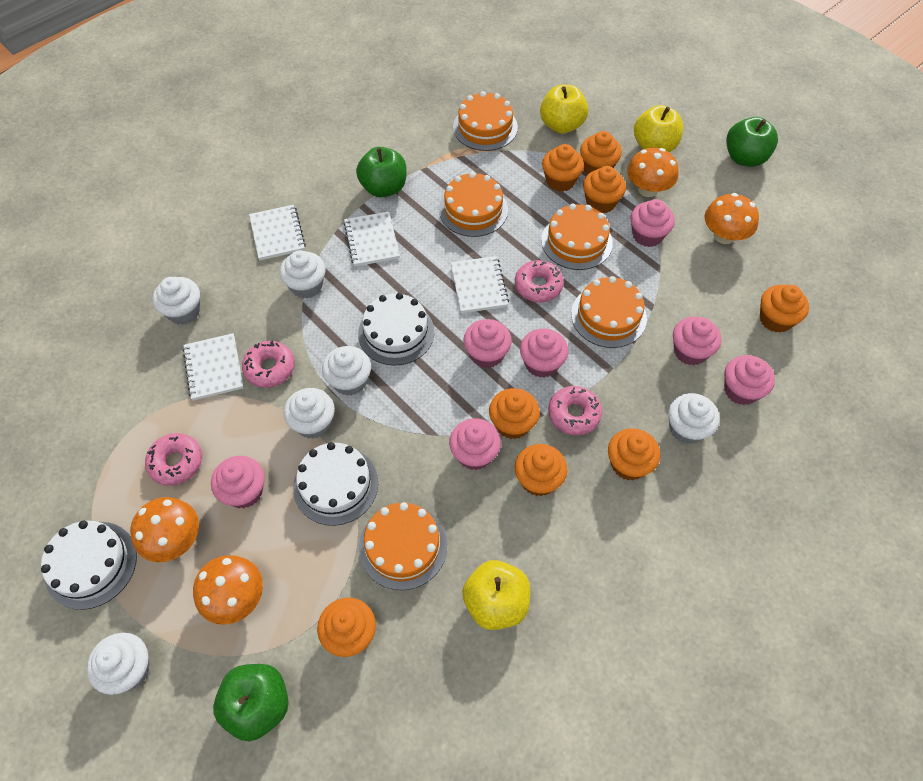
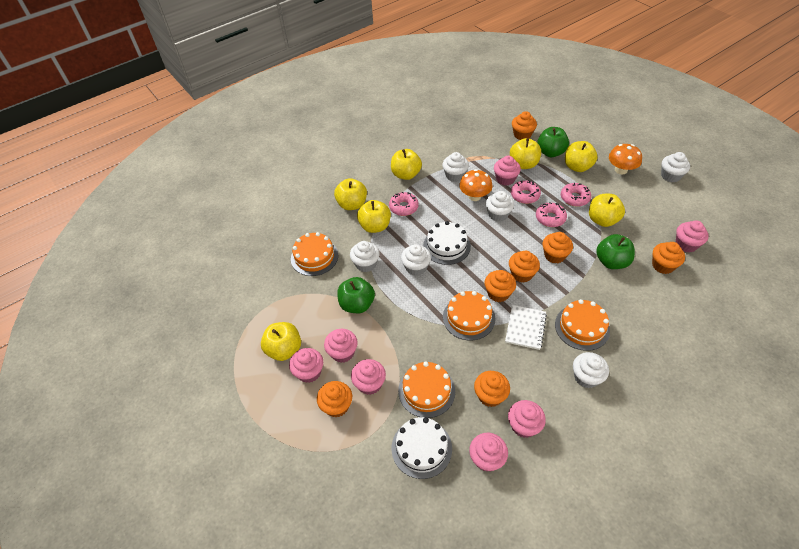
orange cake: 5 -> 4
orange cupcake: 8 -> 7
orange mushroom: 4 -> 2
white cake: 3 -> 2
white notebook: 4 -> 1
yellow apple: 3 -> 7

